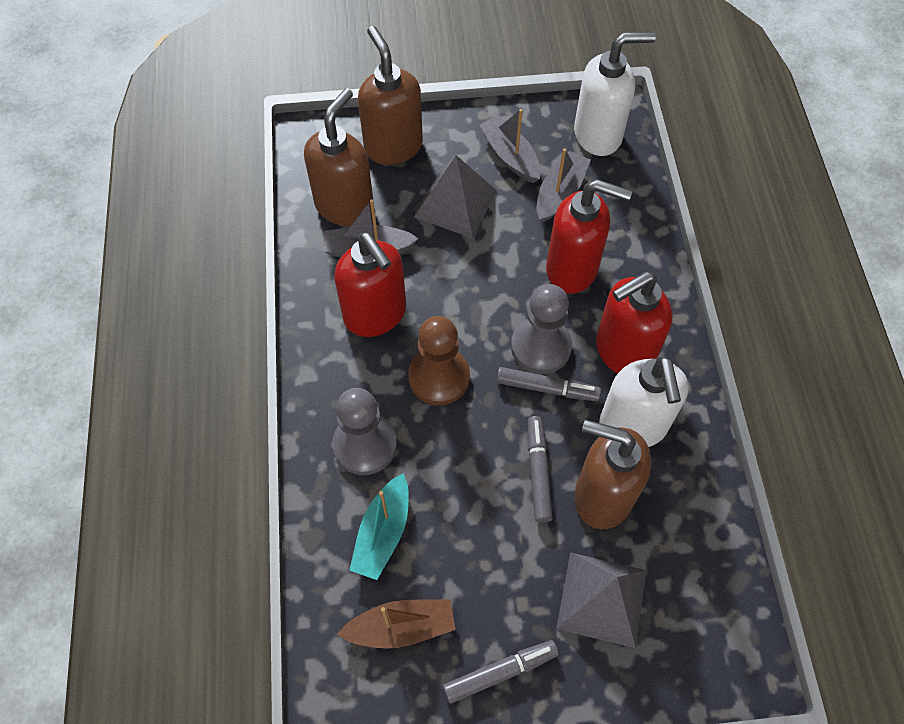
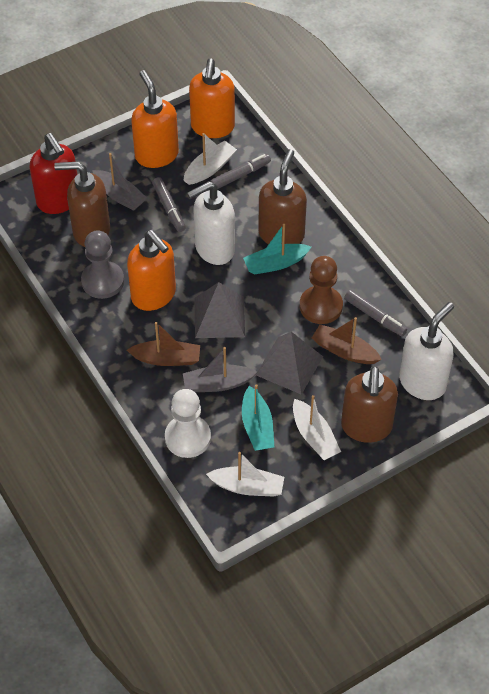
brown boat: 1 -> 2
grey boat: 3 -> 2
grey pawn: 2 -> 1
orange soap dispenser: 0 -> 3
red soap dispenser: 3 -> 1
turquoise boat: 1 -> 2
white boat: 0 -> 3
white pawn: 0 -> 1

